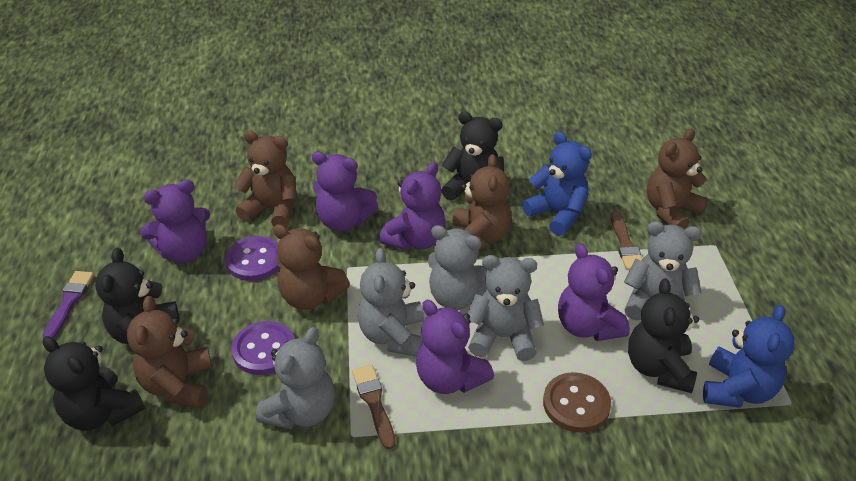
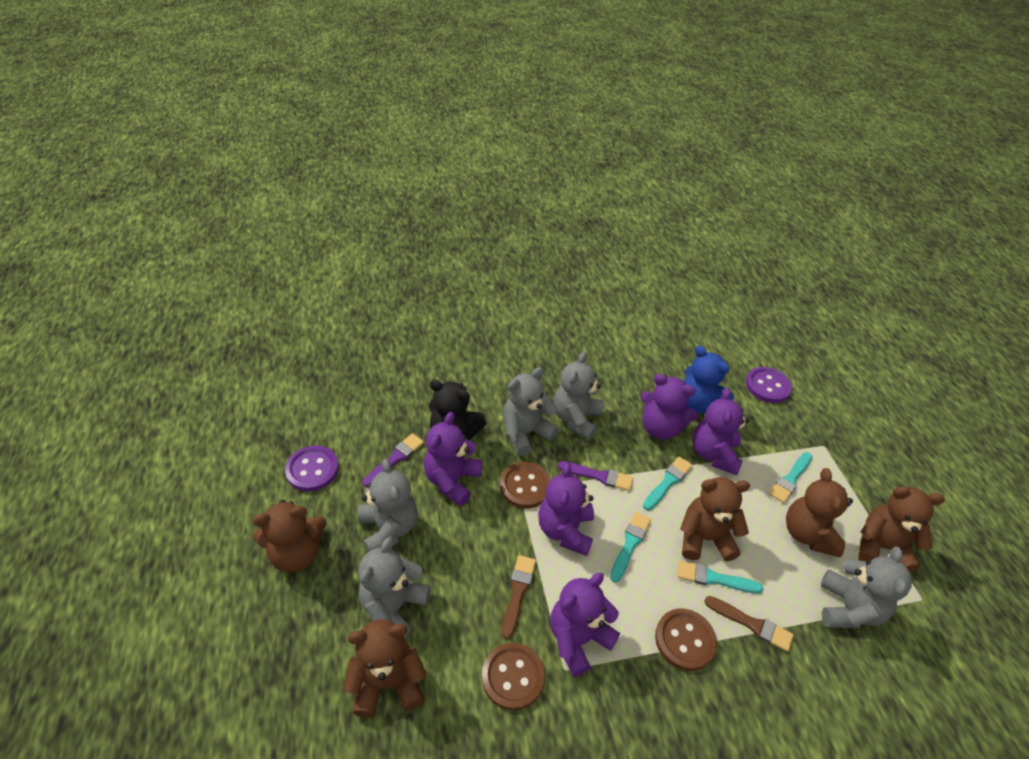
black teddy bear: 4 -> 1
blue teddy bear: 2 -> 1
brown button: 1 -> 3
purple brush: 1 -> 2
turquoise brush: 0 -> 4

